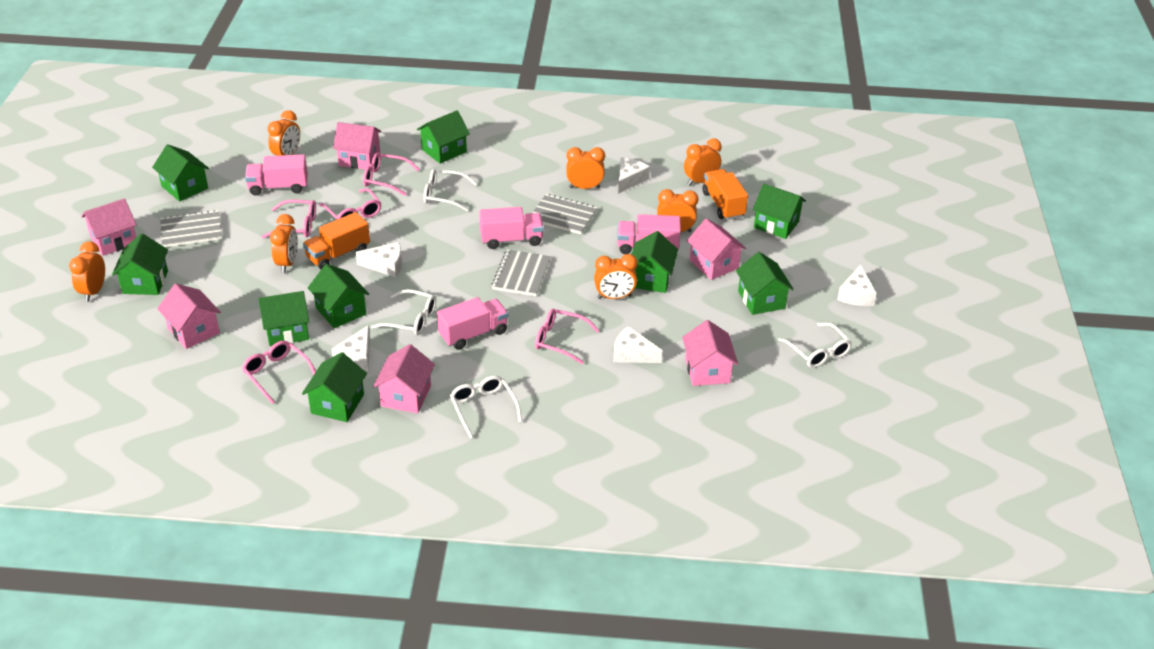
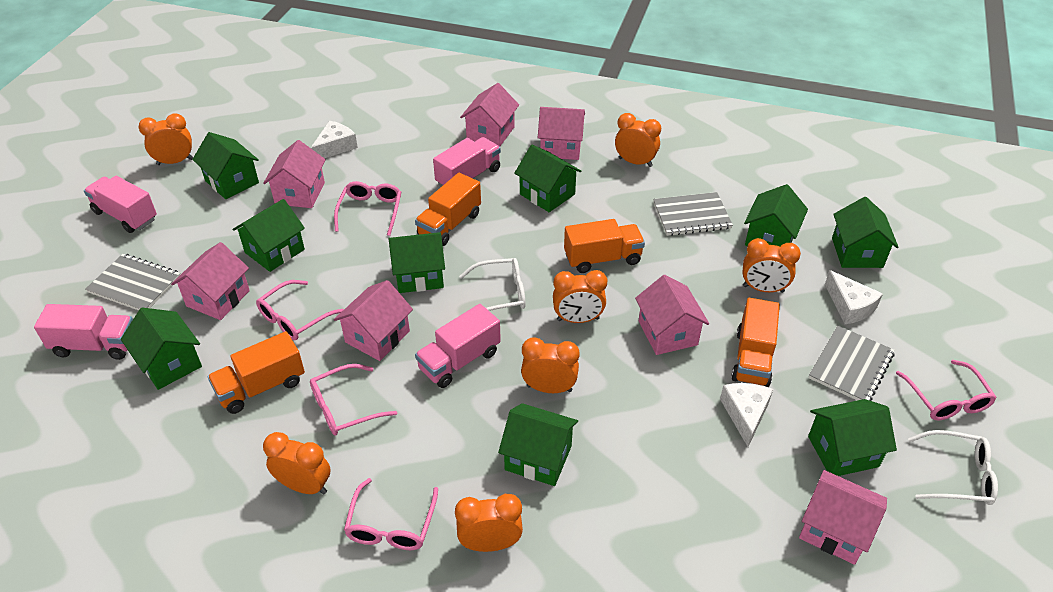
orange truck: 2 -> 4
pink house: 6 -> 7
white cheese: 5 -> 3
white glasses: 4 -> 2

